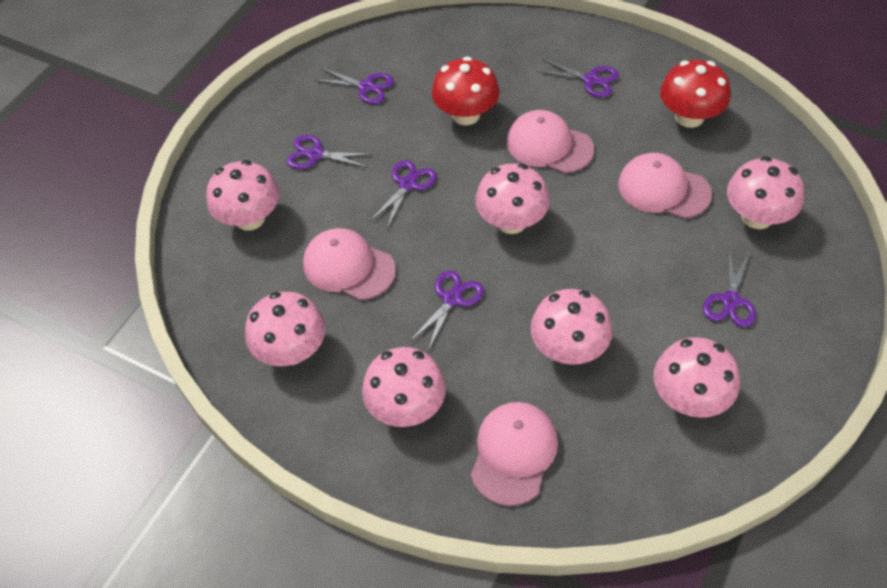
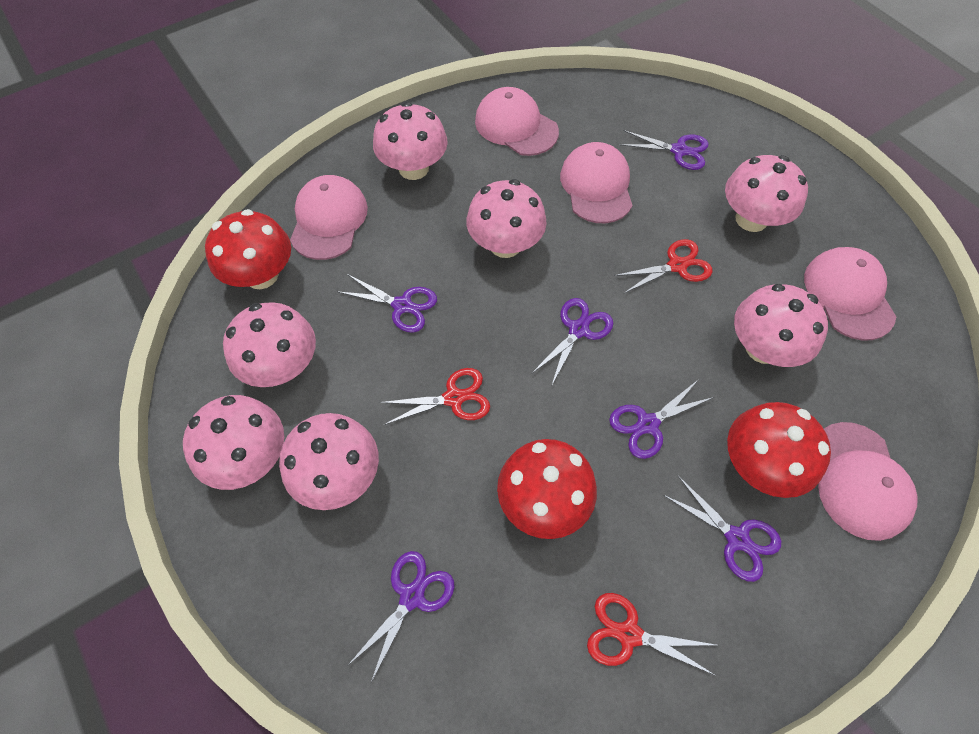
pink cap: 4 -> 5
red mushroom: 2 -> 3
red scissors: 0 -> 3

